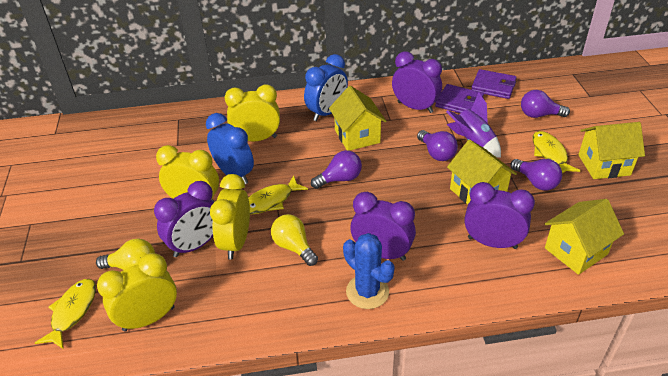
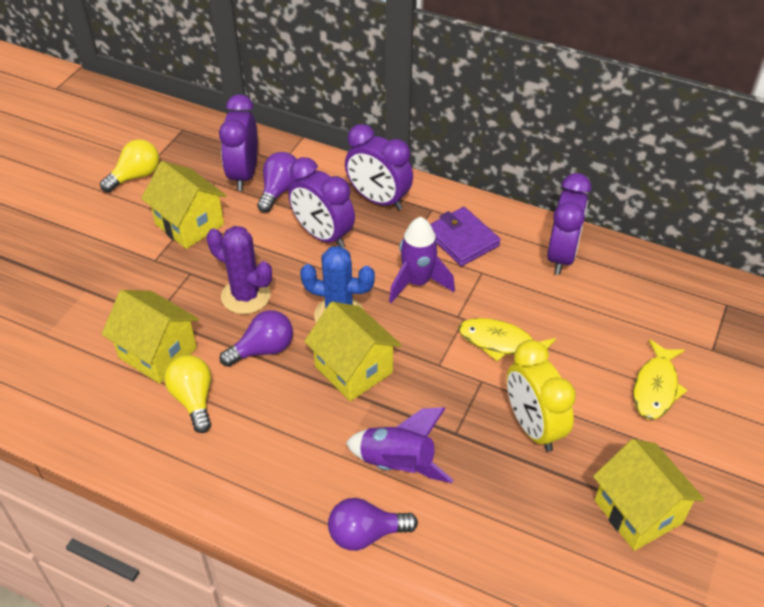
blue clock: 2 -> 0
purple cactus: 0 -> 1
purple light bulb: 4 -> 3
purple rocket: 1 -> 2
purple wallet: 2 -> 1
yellow clock: 4 -> 1
yellow fish: 3 -> 2

